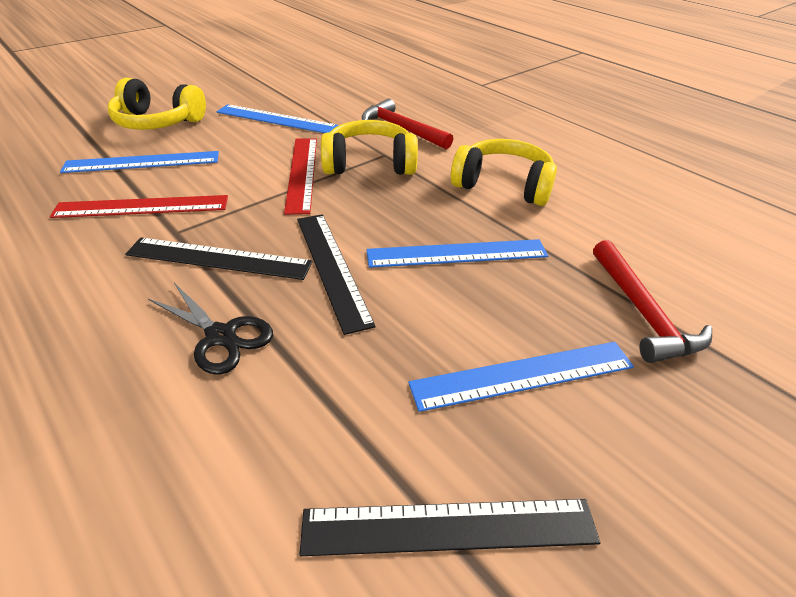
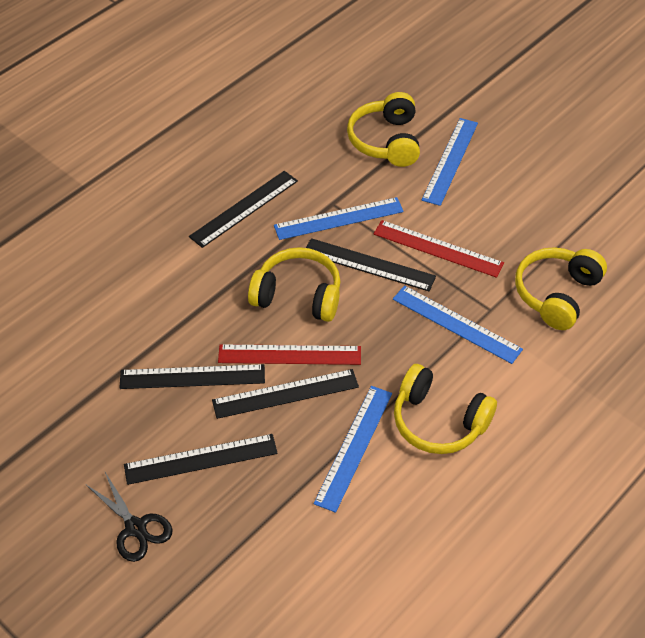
black ruler: 3 -> 5
red hammer: 2 -> 0
yellow headphones: 3 -> 4

